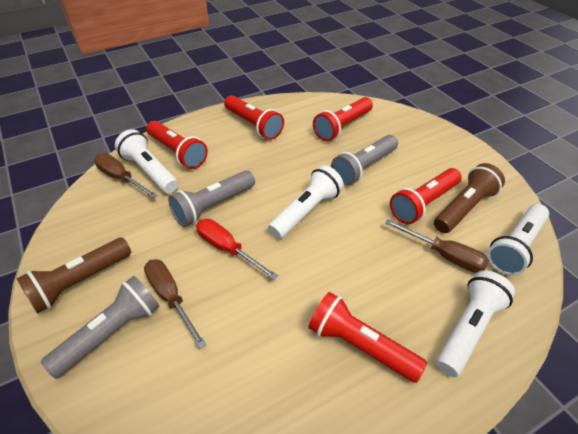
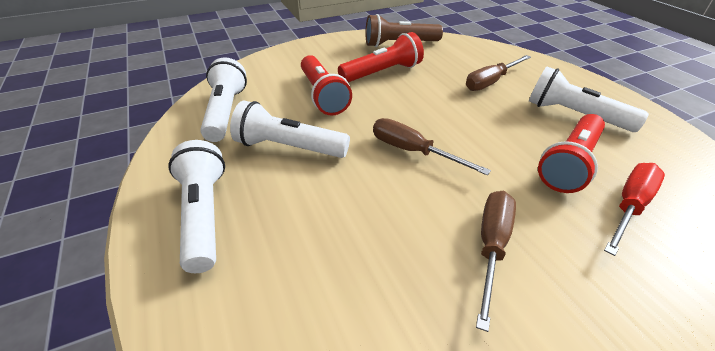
brown flashlight: 2 -> 1
grey flashlight: 3 -> 0
red flashlight: 5 -> 3

